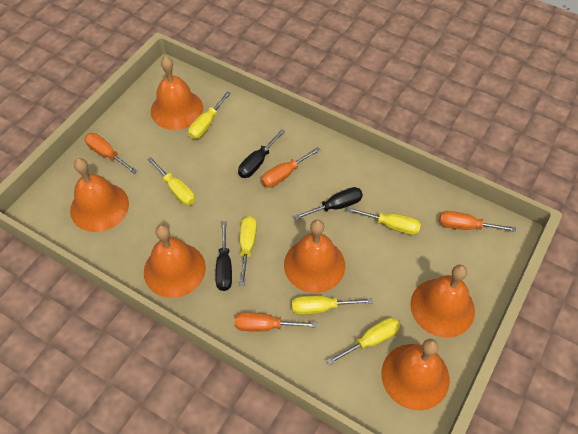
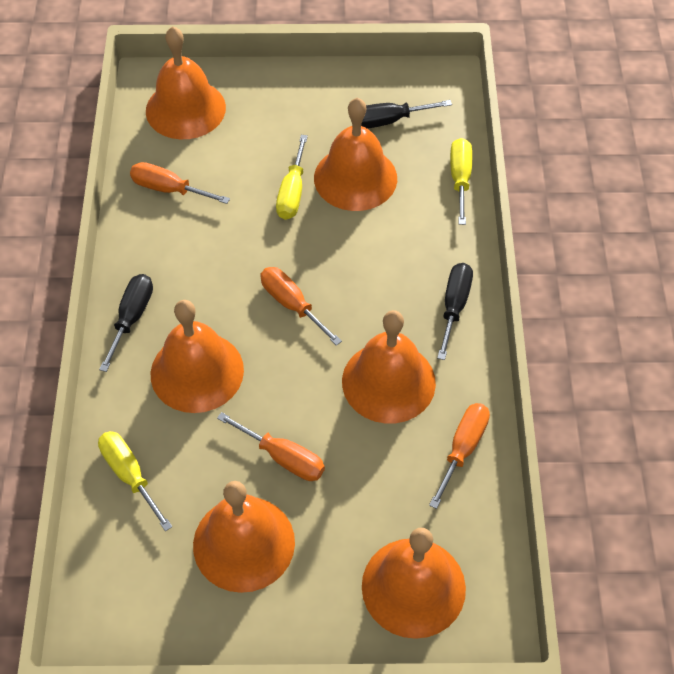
yellow screwdriver: 6 -> 3

